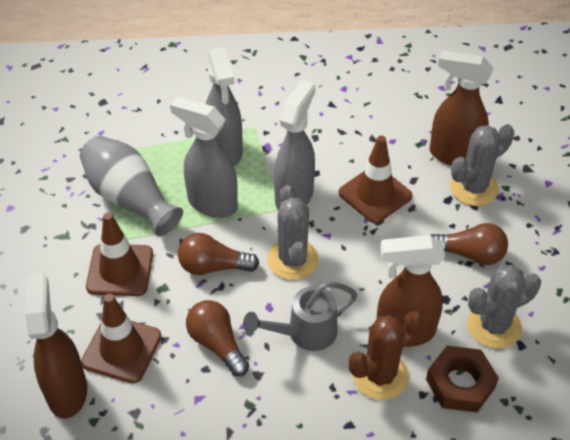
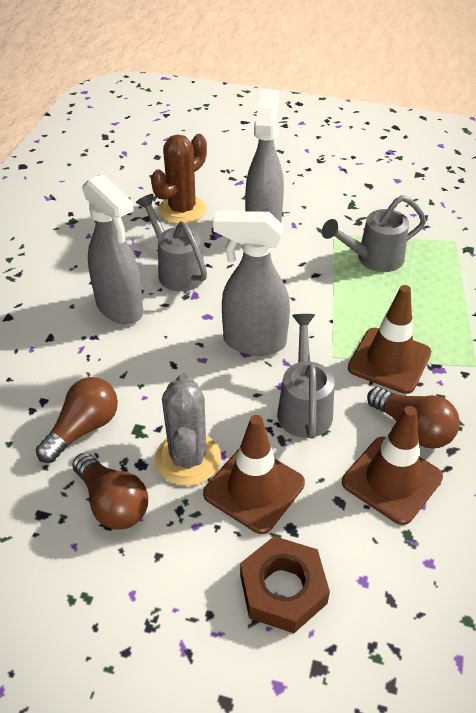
brown spray bottle: 3 -> 0
grey cactus: 3 -> 1
grey vase: 1 -> 0
grey watering can: 1 -> 3

